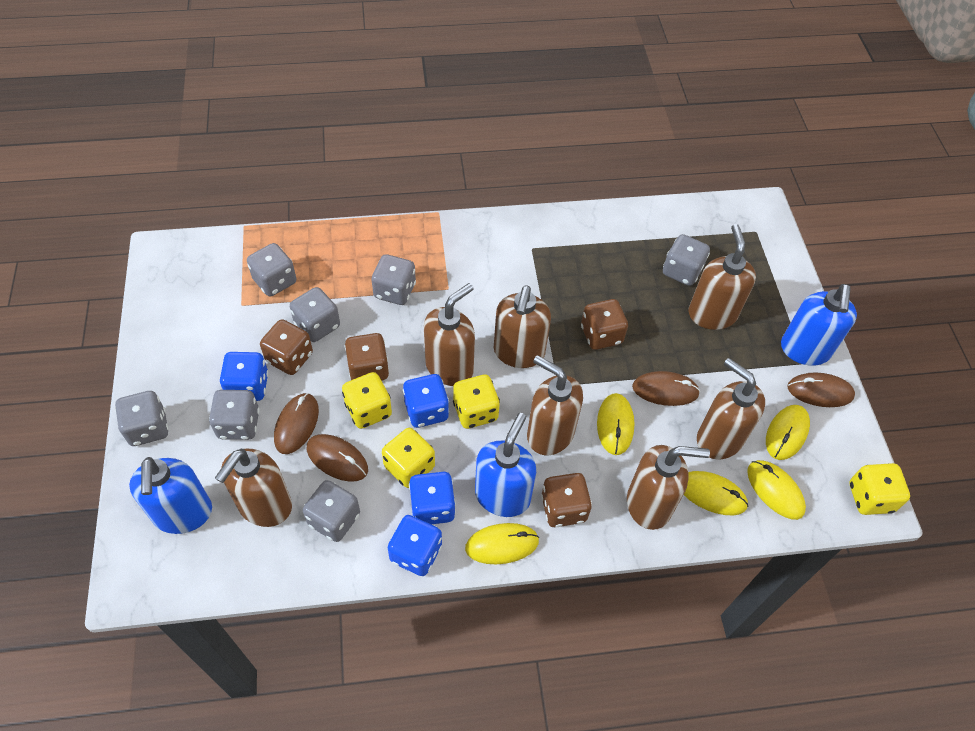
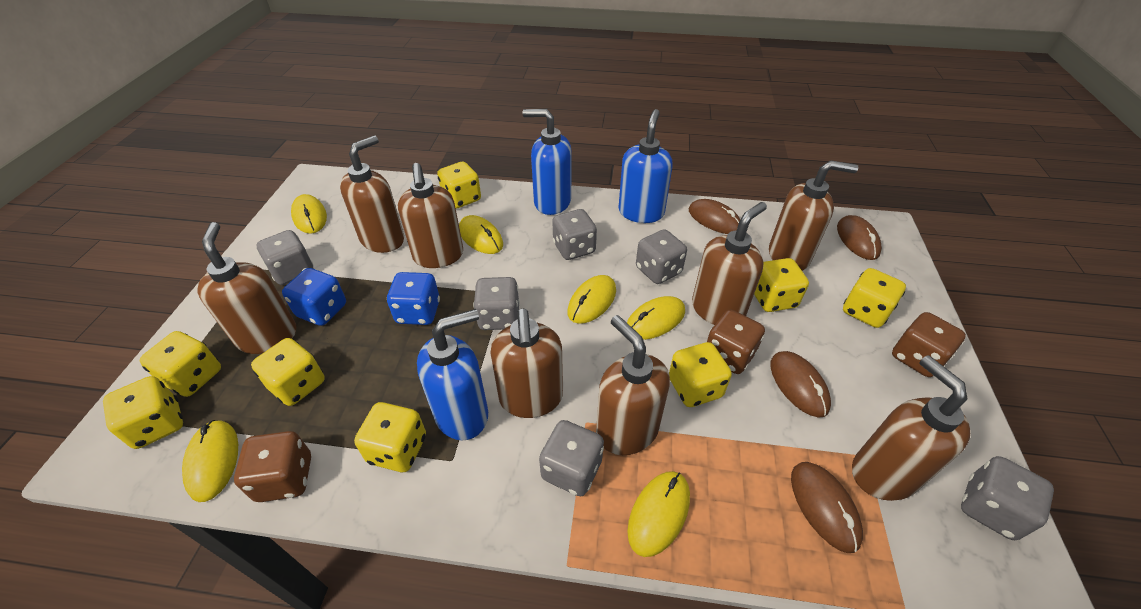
blue dice: 4 -> 2
brown dice: 4 -> 3
brown soap dispenser: 7 -> 8
grey dice: 7 -> 6
yellow dice: 4 -> 8
yellow mouse: 5 -> 6

